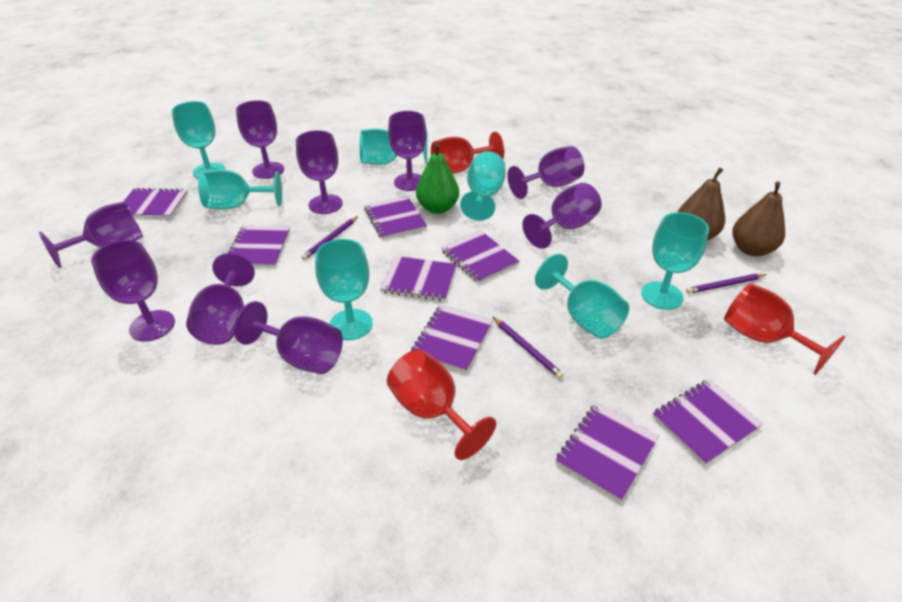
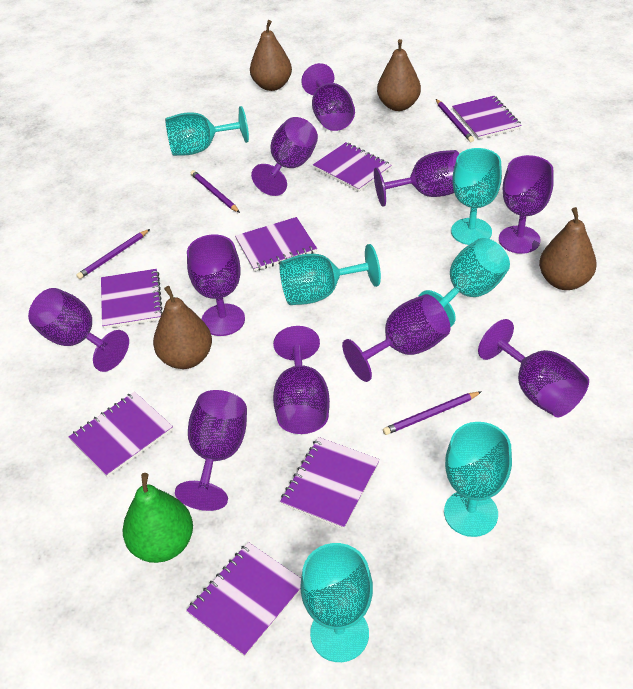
brown pear: 2 -> 4
purple goblet: 9 -> 10
purple notebook: 8 -> 7
purple pencil: 3 -> 4
red goblet: 3 -> 0
turquoise goblet: 7 -> 6

